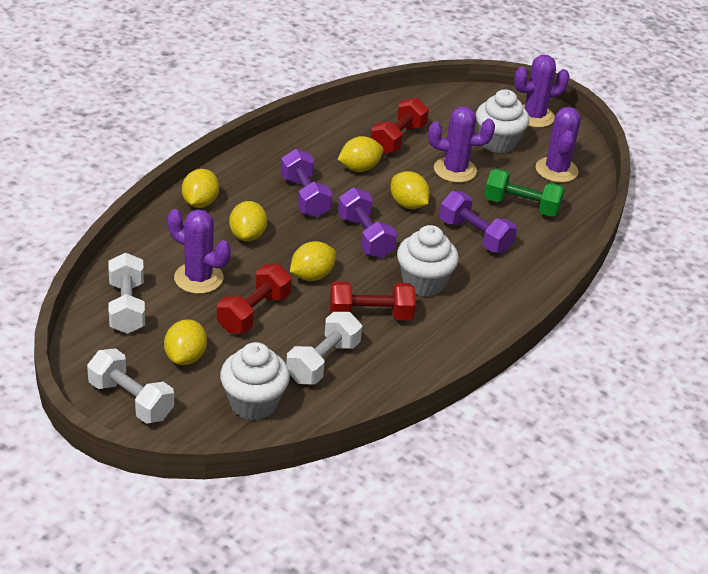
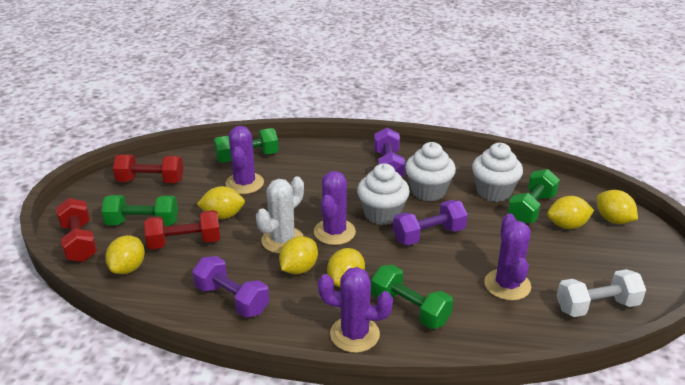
green dumbbell: 1 -> 4
white cactus: 0 -> 1
white dumbbell: 3 -> 1

